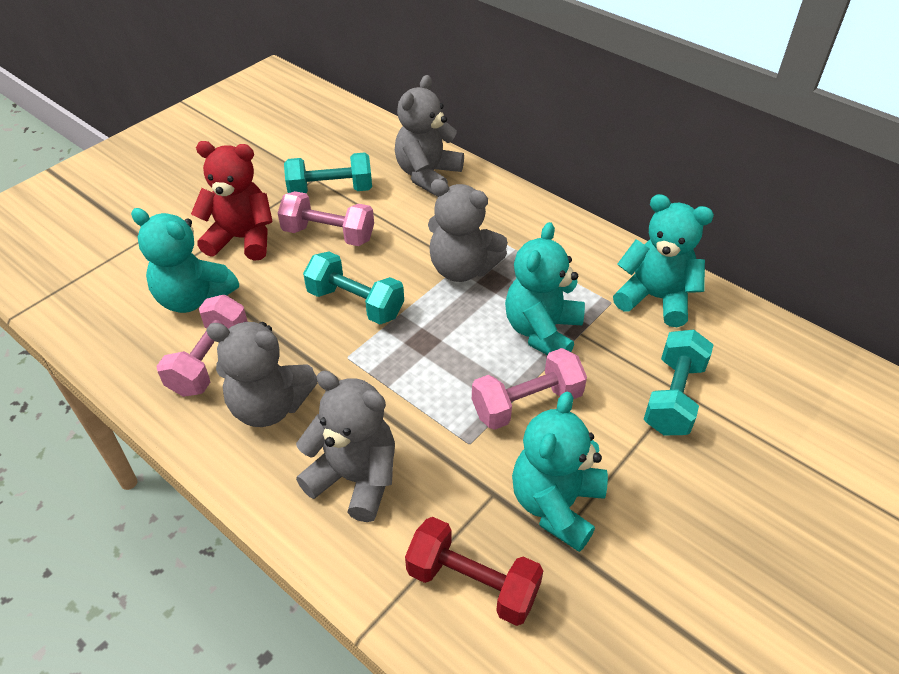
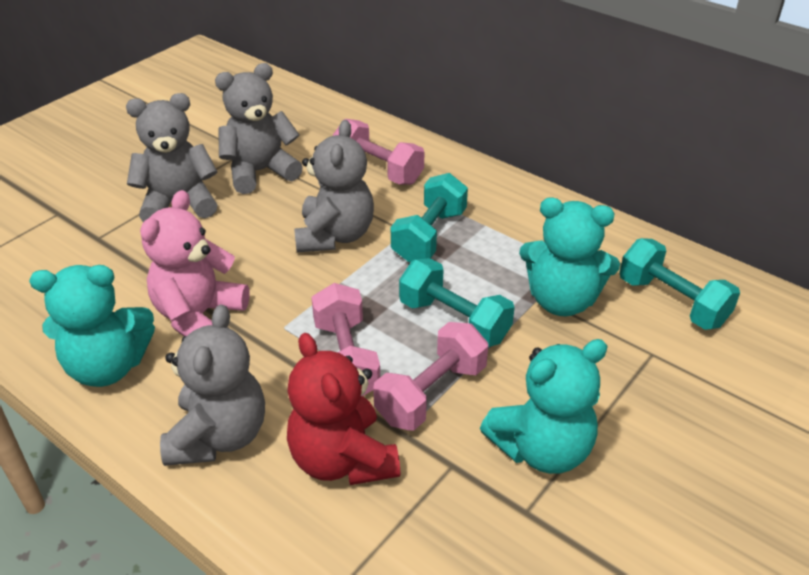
pink teddy bear: 0 -> 1
red dumbbell: 1 -> 0
turquoise teddy bear: 4 -> 3

